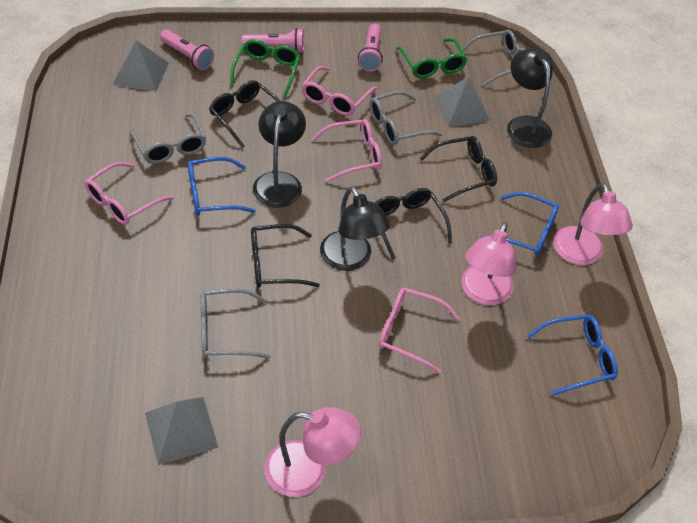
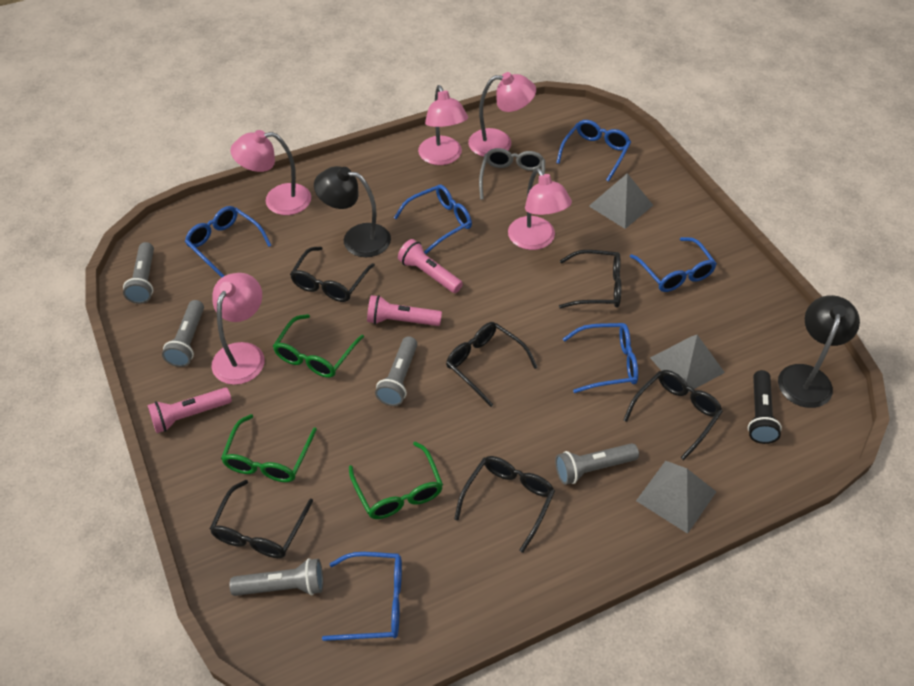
black flashlight: 0 -> 1
black glasses: 4 -> 6
black lamp: 3 -> 2
blue glasses: 3 -> 6
green glasses: 2 -> 3
grey flashlight: 0 -> 5
grey glasses: 4 -> 1
pink glasses: 4 -> 0
pink lamp: 3 -> 5

